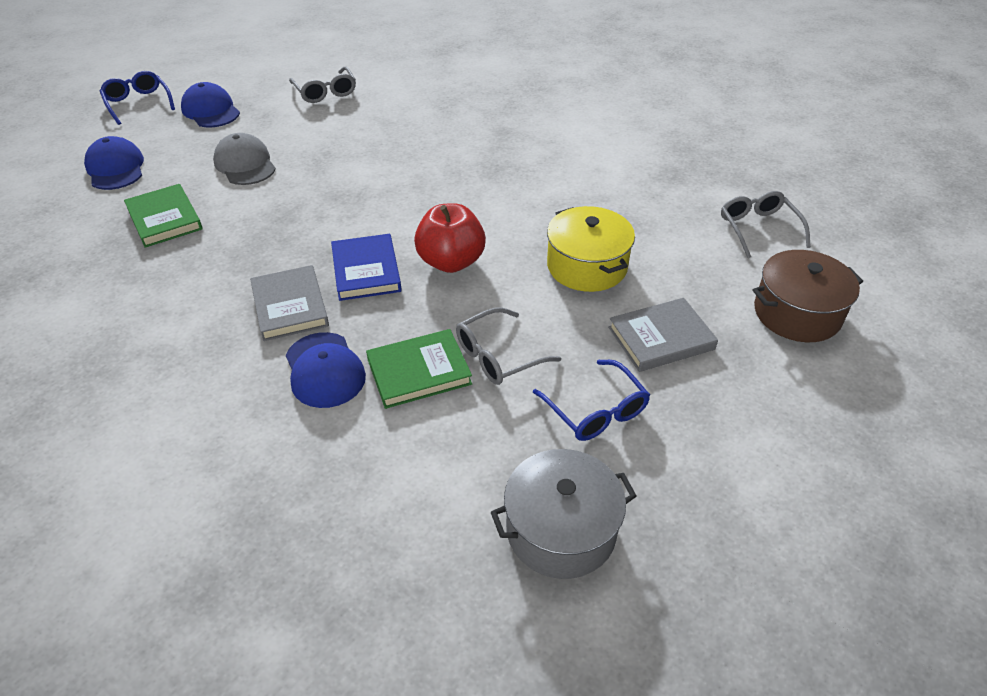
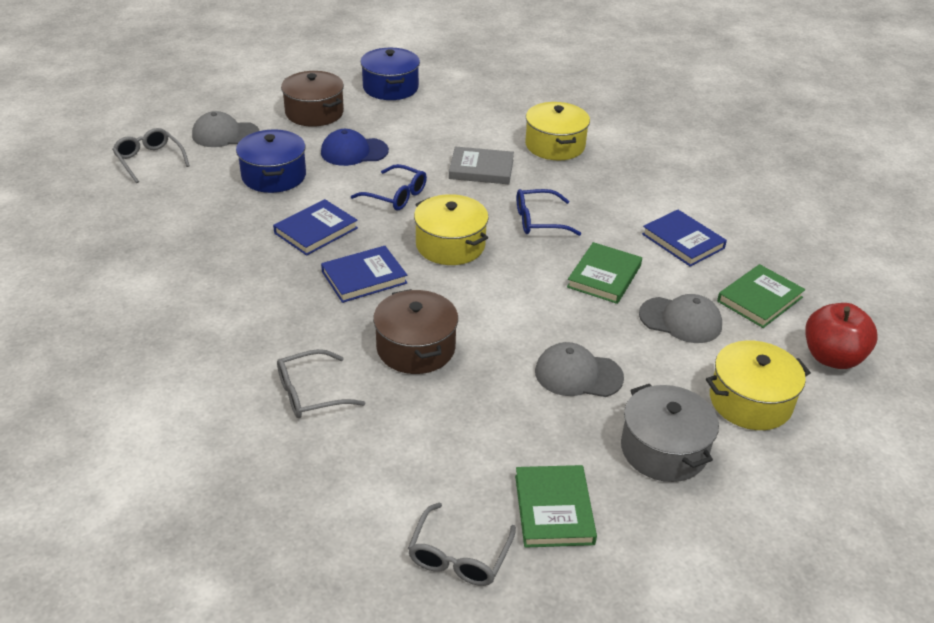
blue book: 1 -> 3
blue cap: 3 -> 1
blue pot: 0 -> 2
brown pot: 1 -> 2
green book: 2 -> 3
grey book: 2 -> 1
grey cap: 1 -> 3
yellow pot: 1 -> 3

